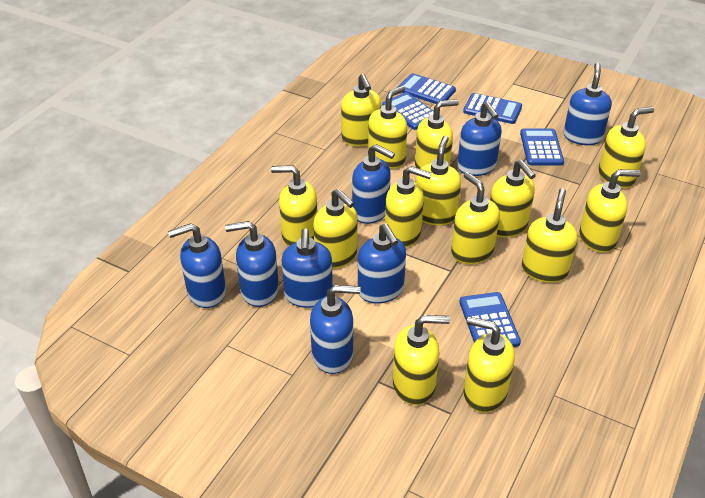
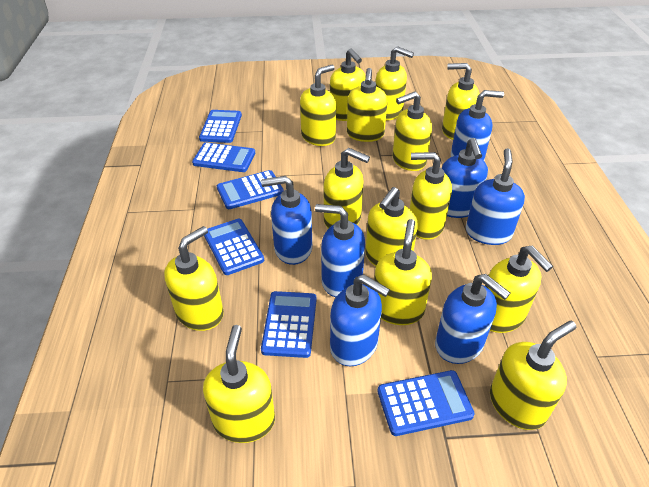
blue calculator: 5 -> 6
blue soap dispenser: 8 -> 7

